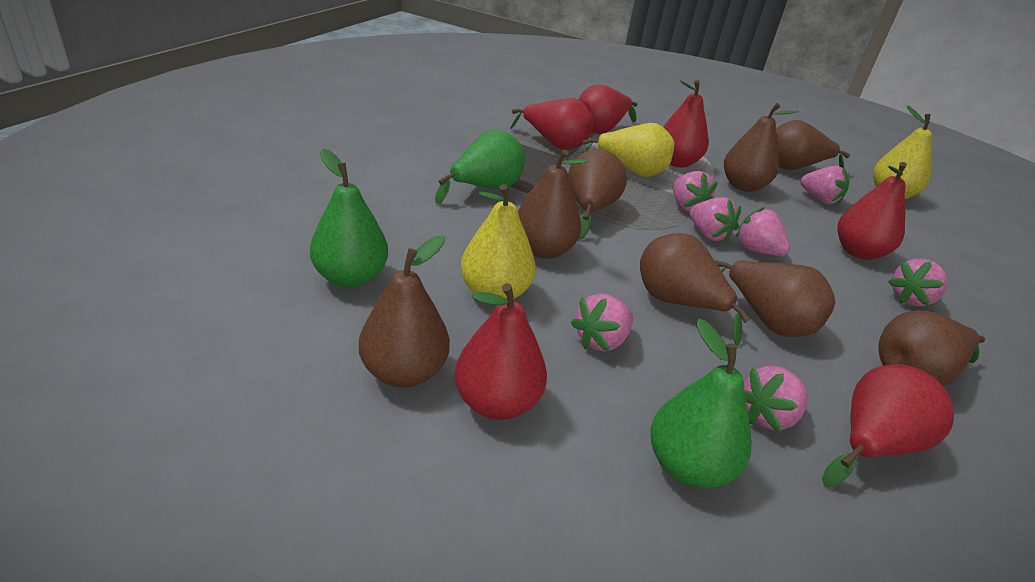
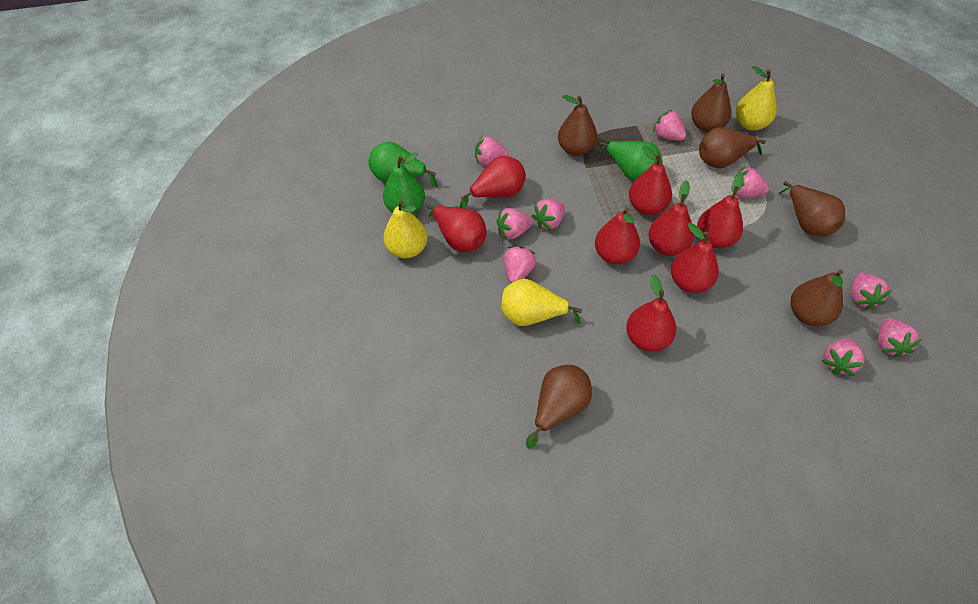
brown pear: 8 -> 6
pink strawberry: 7 -> 9
red pear: 6 -> 8

